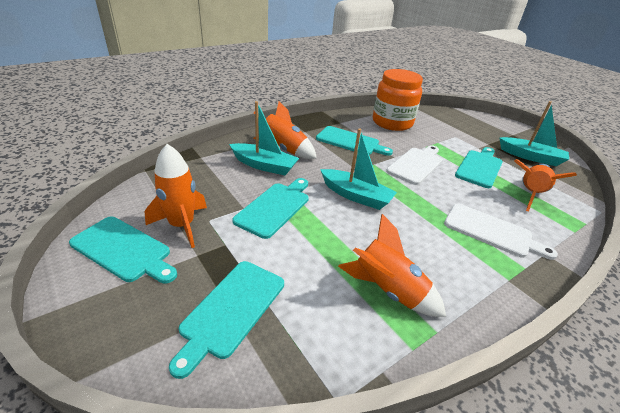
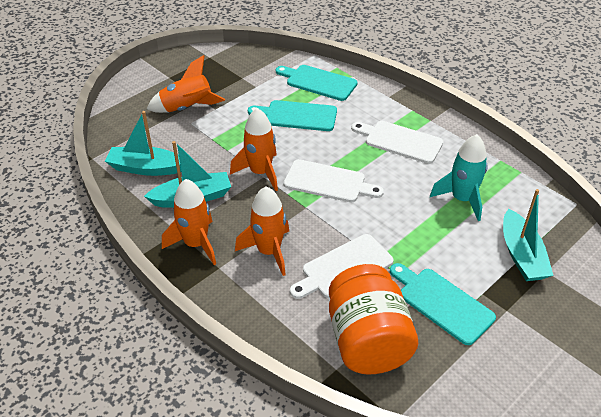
turquoise cutting board: 5 -> 3
turquoise rocket: 0 -> 1
white cutting board: 2 -> 3

